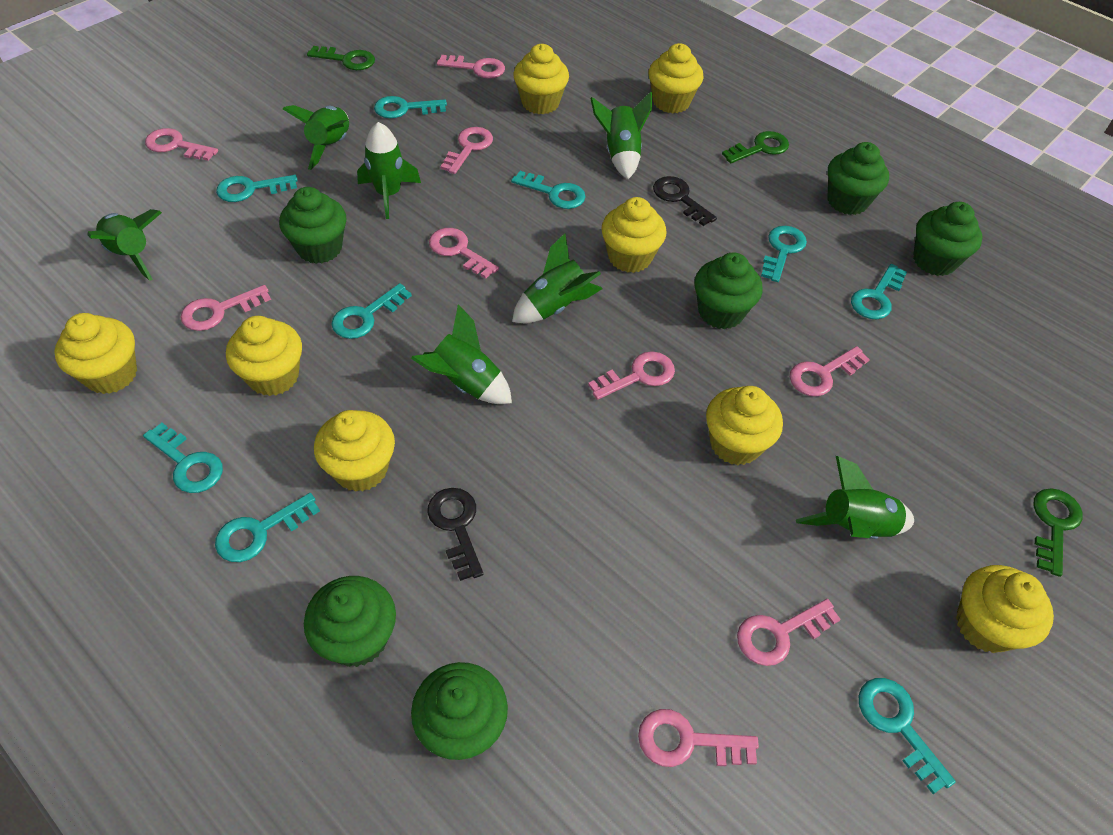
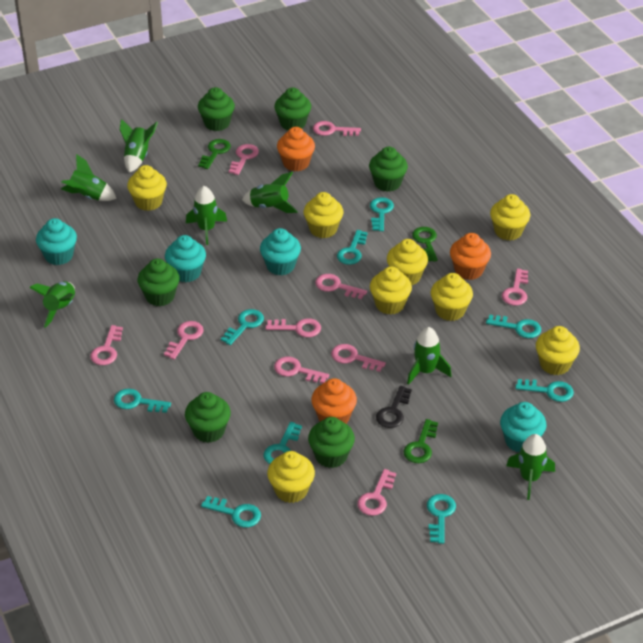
black key: 2 -> 1
orange cupcake: 0 -> 3
pink key: 9 -> 10
turquoise cupcake: 0 -> 4

